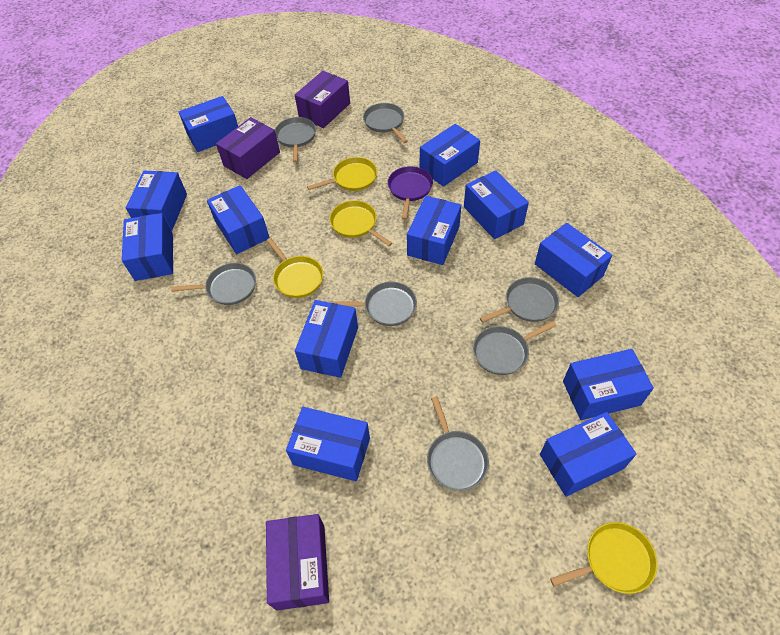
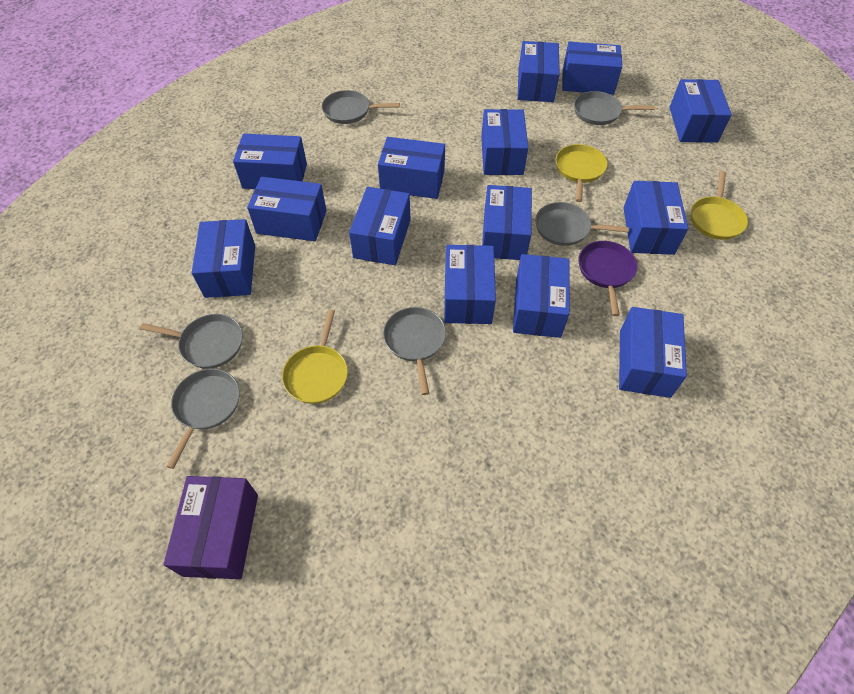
blue box: 12 -> 14
grey pan: 7 -> 6
purple box: 3 -> 1
yellow pan: 4 -> 3

